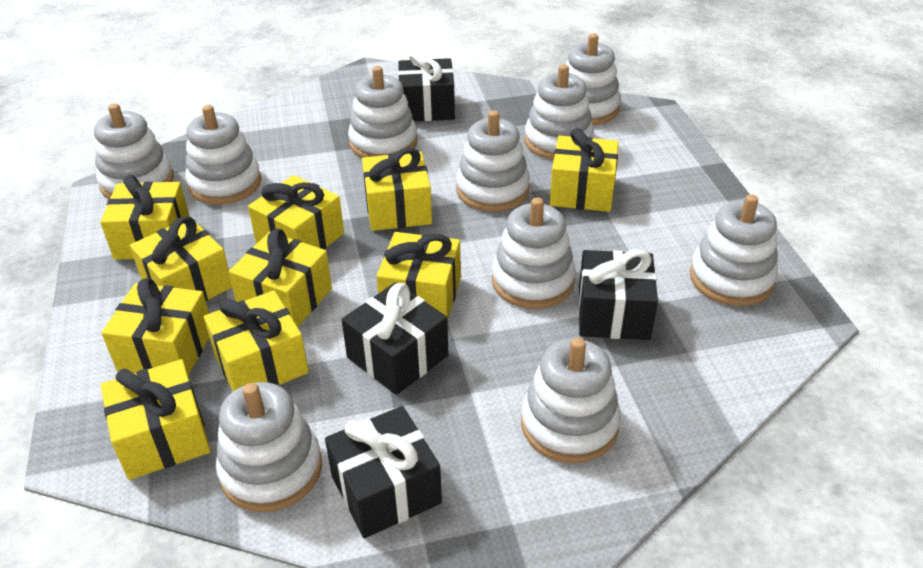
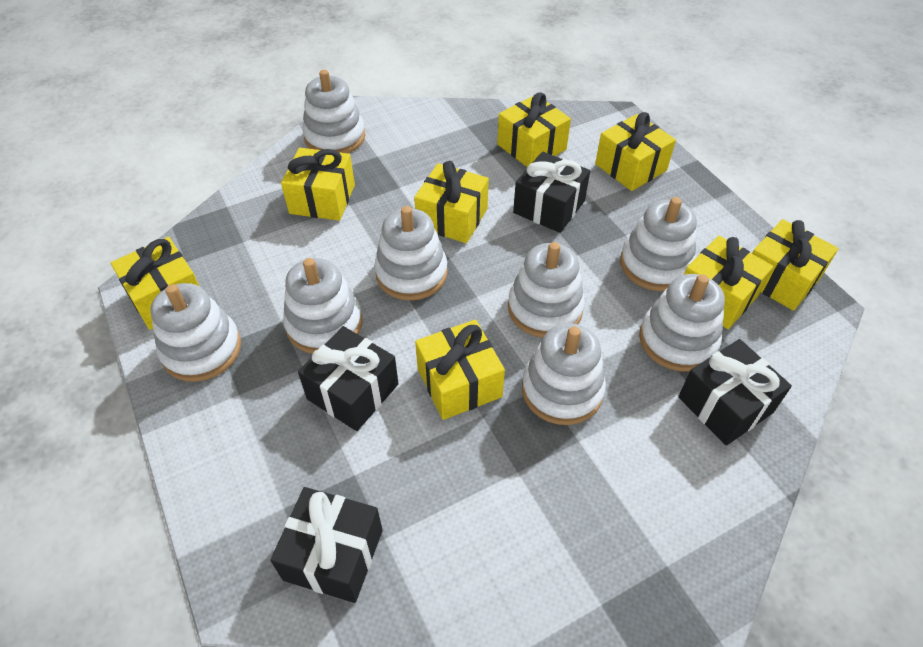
white stacking toy: 10 -> 8
yellow gift: 10 -> 8

